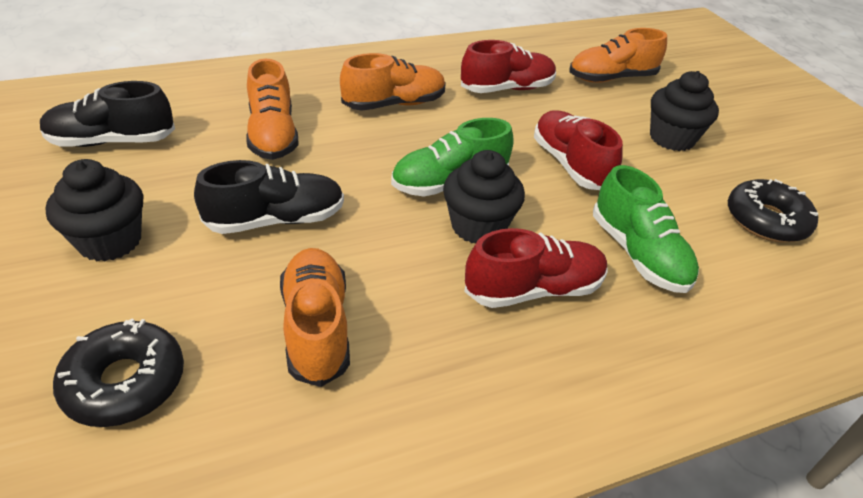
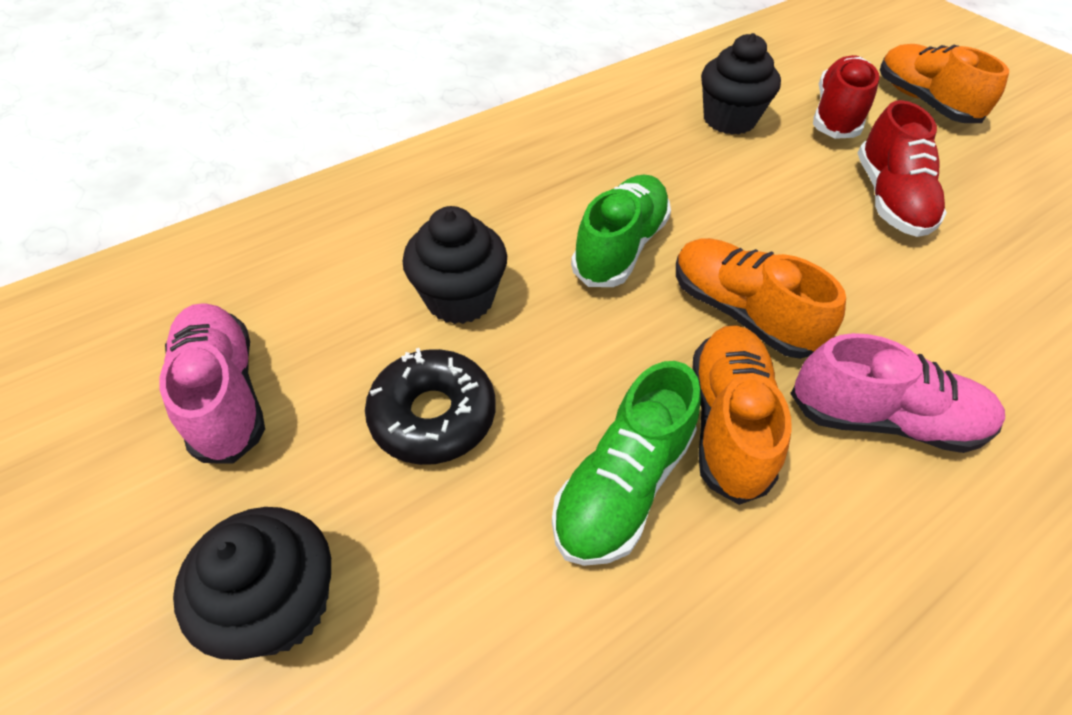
black donut: 2 -> 1
black shoe: 2 -> 0
orange shoe: 4 -> 3
pink shoe: 0 -> 2
red shoe: 3 -> 2

